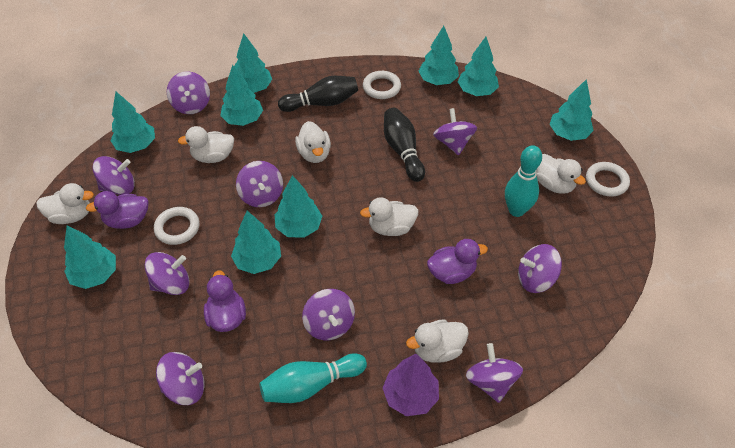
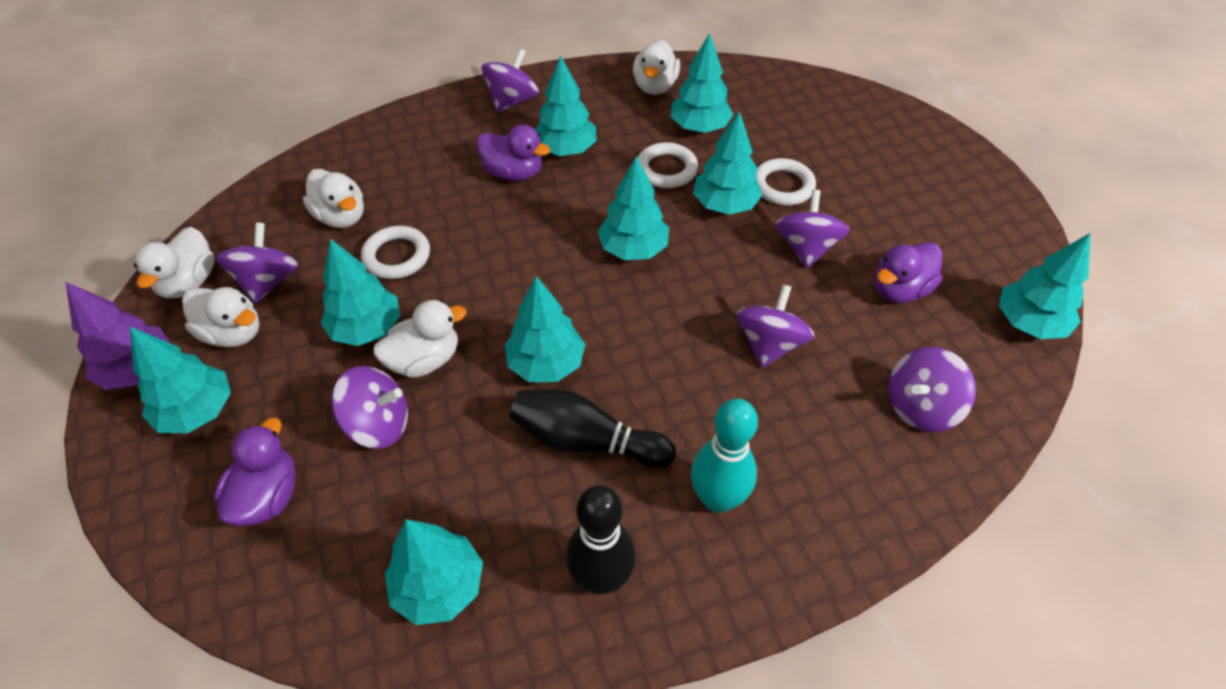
purple spinning top: 9 -> 6
turquoise bowling pin: 2 -> 1
white duck: 6 -> 5

